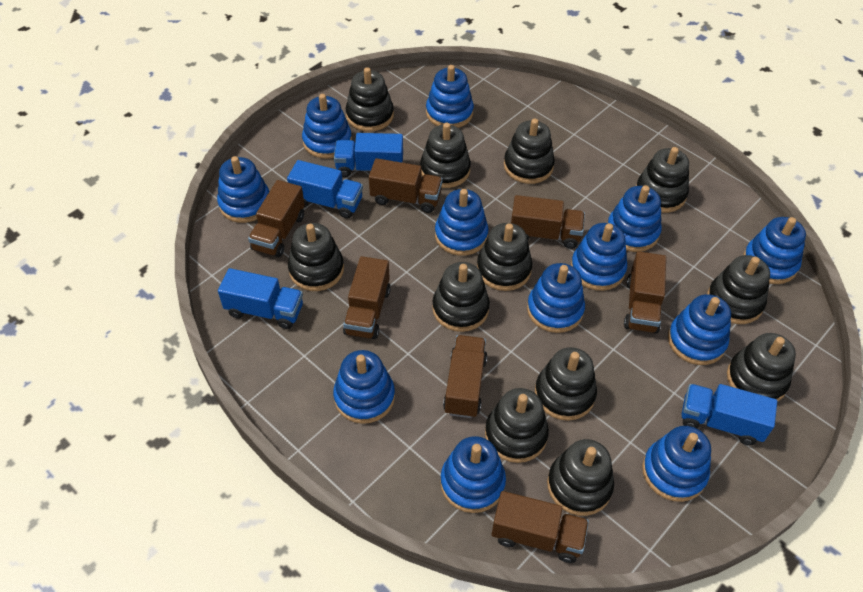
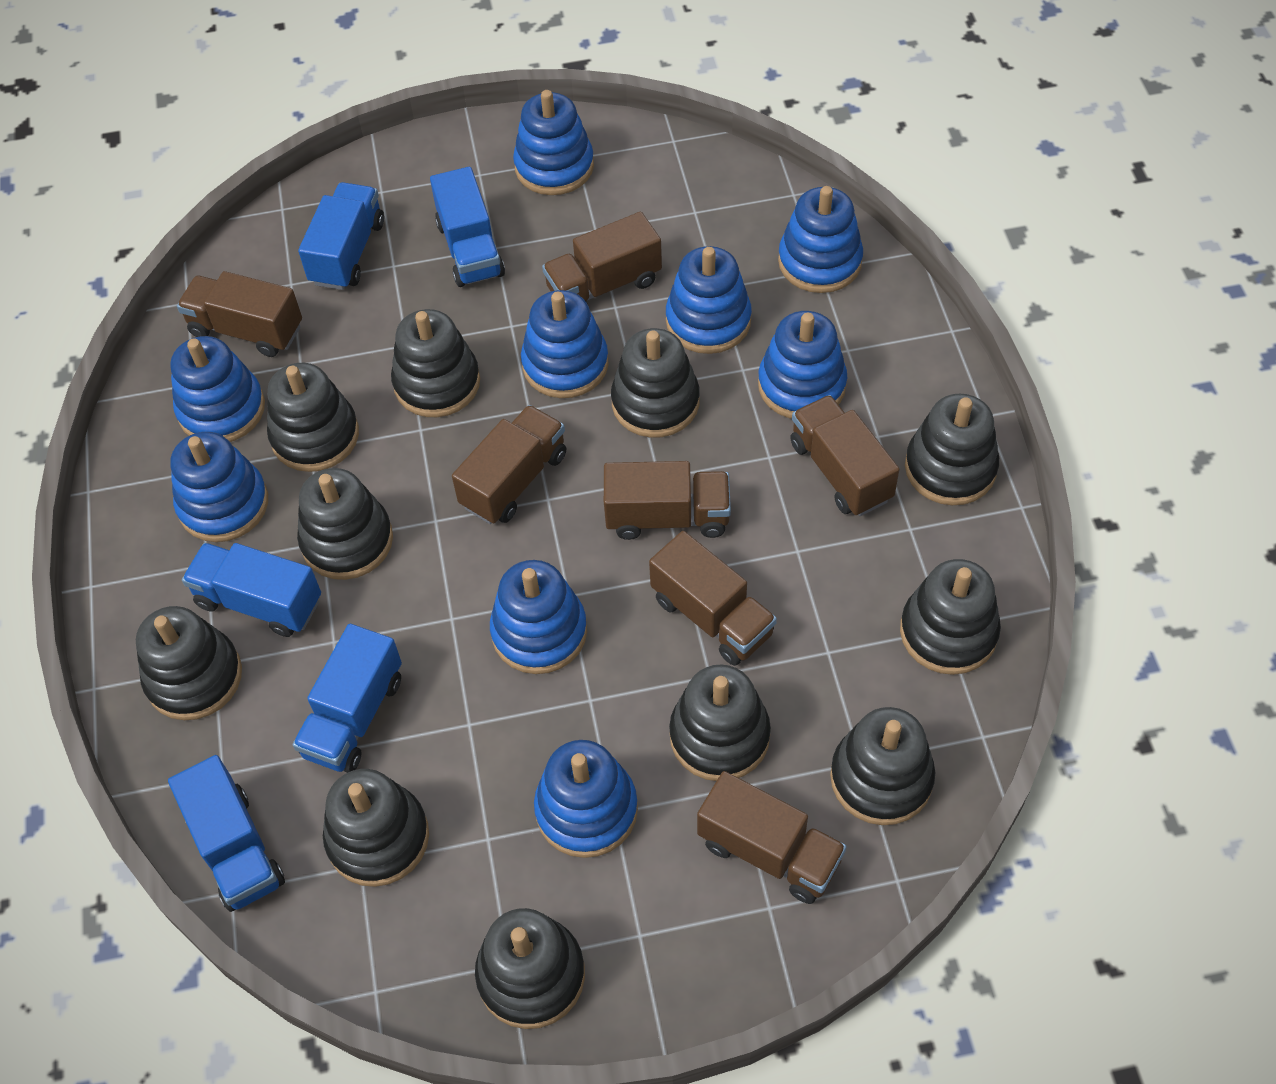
black stacking toy: 12 -> 11
blue stacking toy: 12 -> 9
blue truck: 4 -> 5

